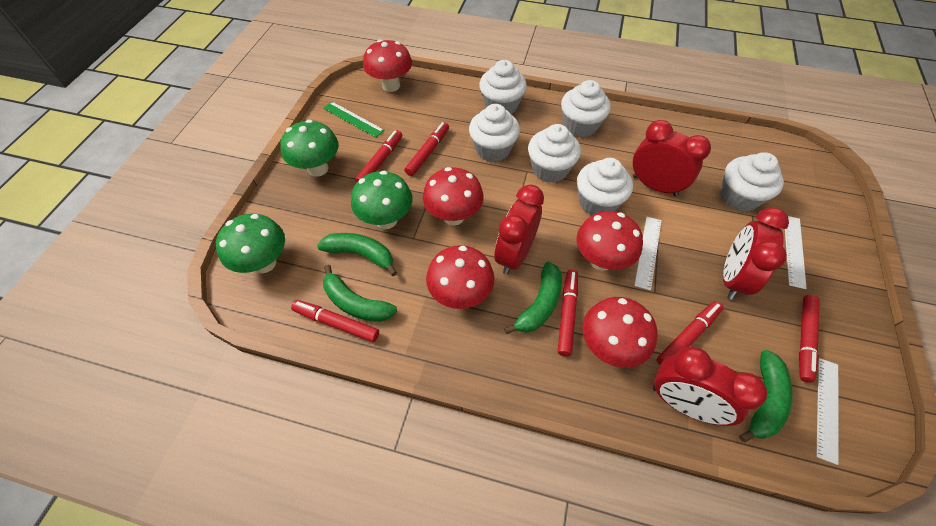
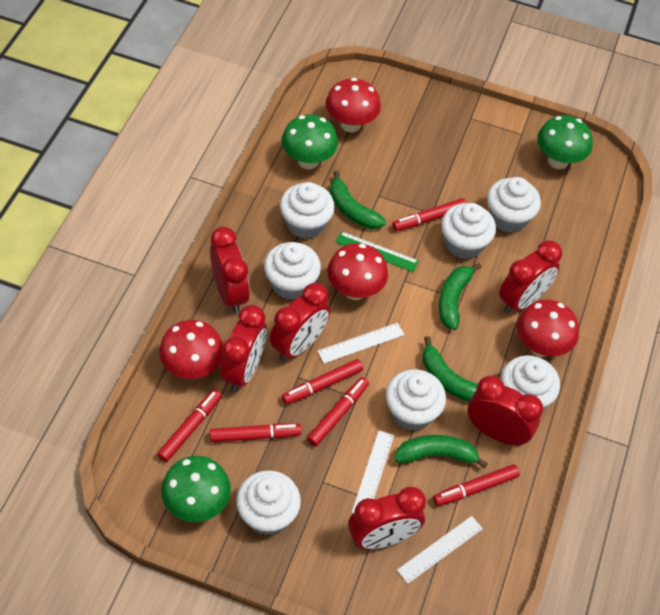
red clock: 4 -> 6
red mushroom: 5 -> 4
white cupcake: 6 -> 7

